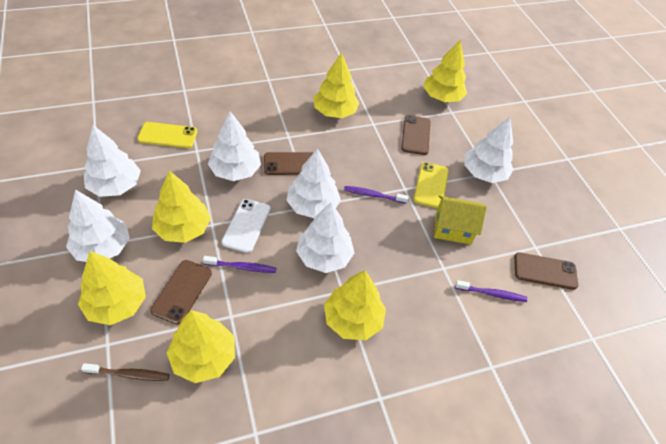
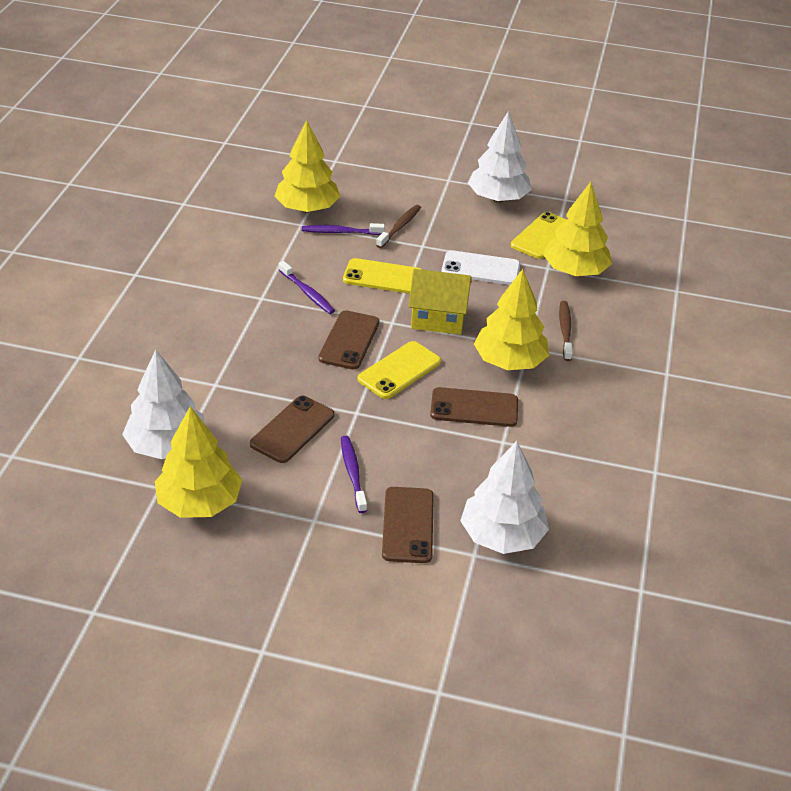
brown toothbrush: 1 -> 2
white tree: 6 -> 3
yellow phone: 2 -> 3
yellow tree: 6 -> 4

